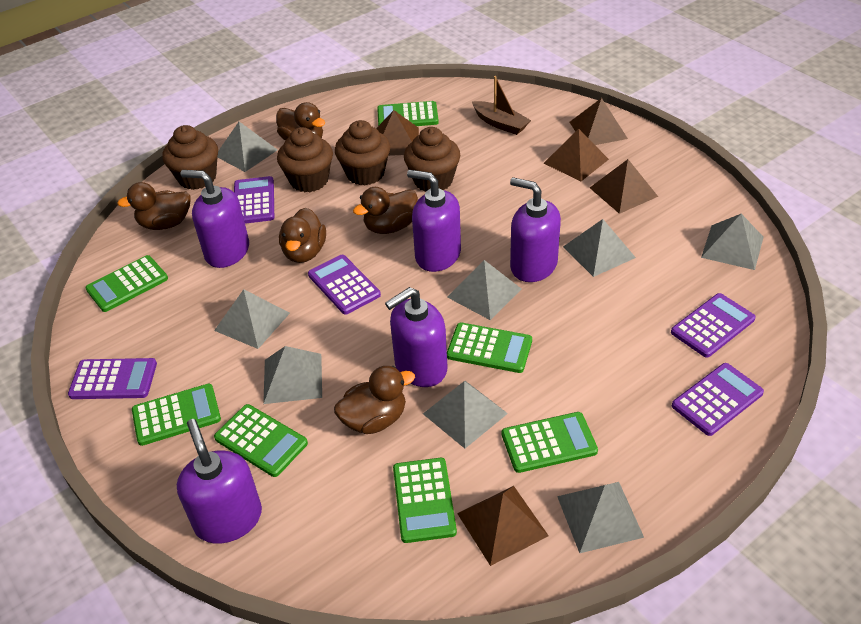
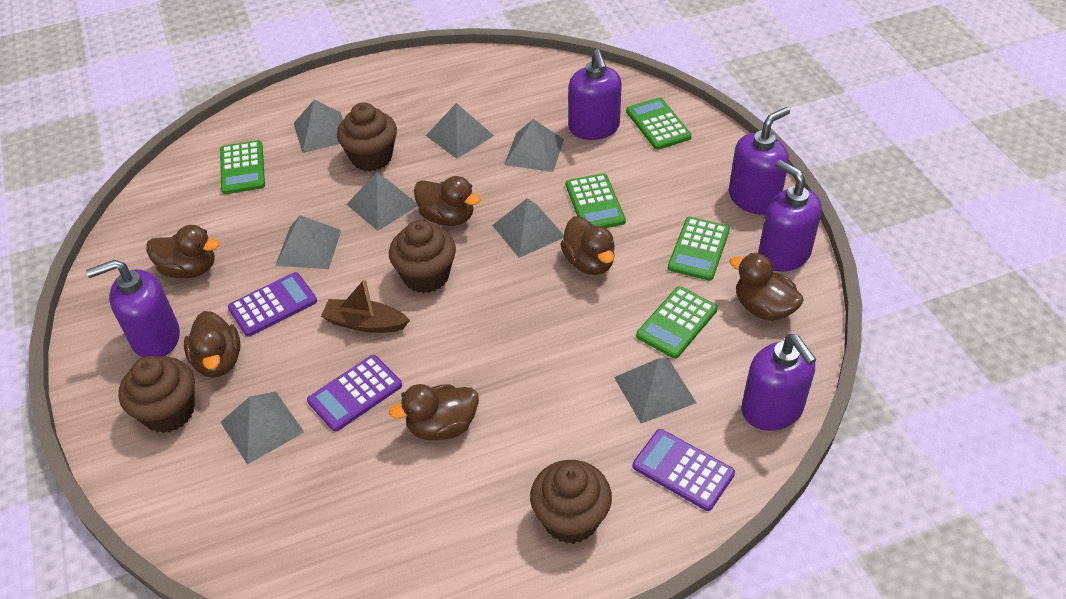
brown duck: 5 -> 6
brown pyramid: 5 -> 0
green calculator: 7 -> 5
purple calculator: 5 -> 3

